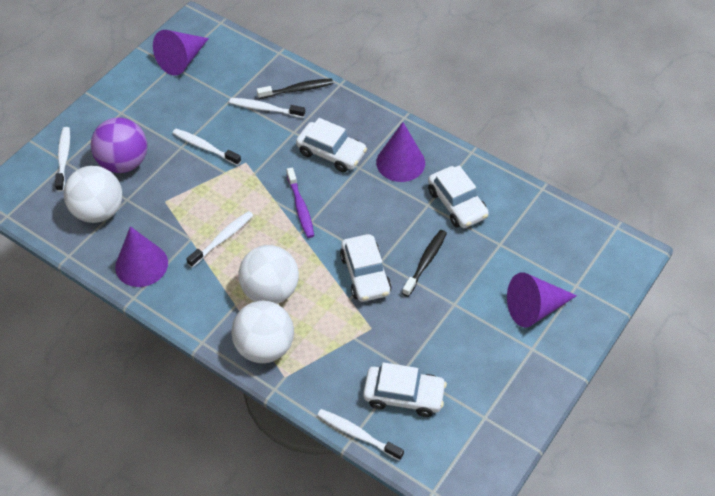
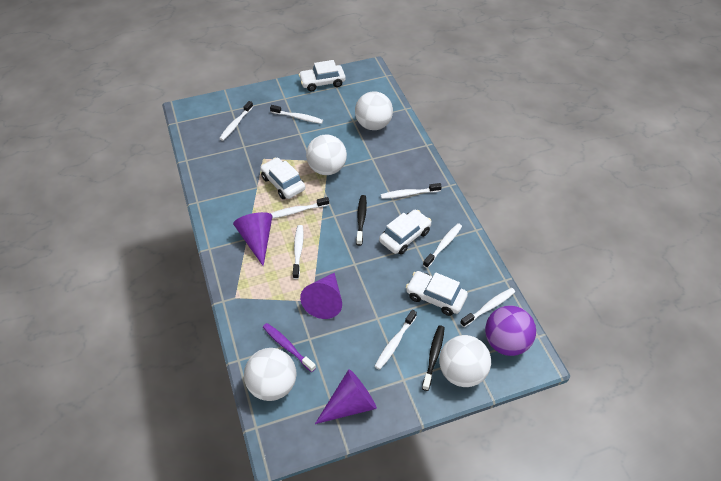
purple cone: 4 -> 3
white ball: 3 -> 4
white toothbrush: 5 -> 8

